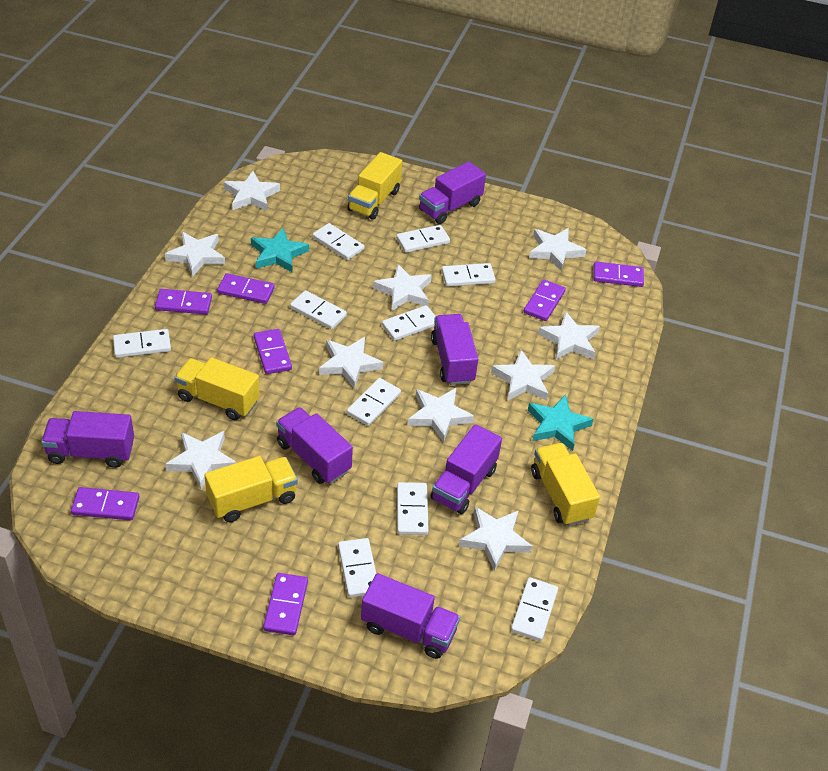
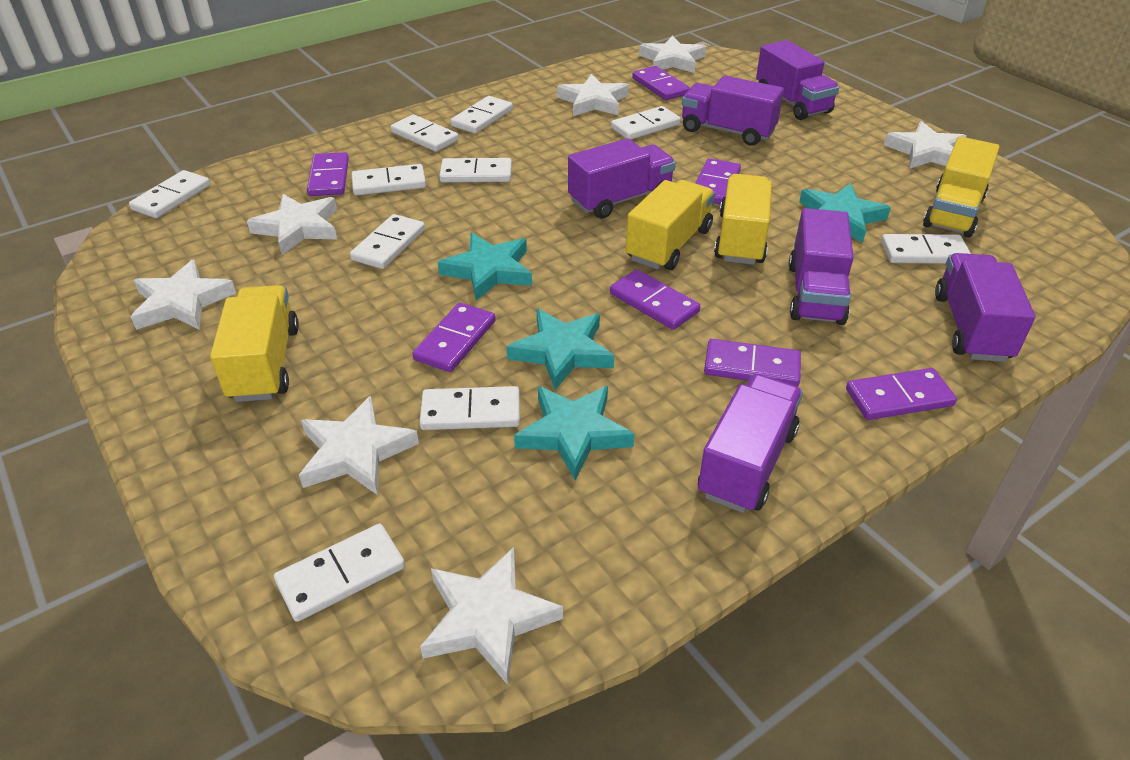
turquoise star: 2 -> 4
white star: 10 -> 7

